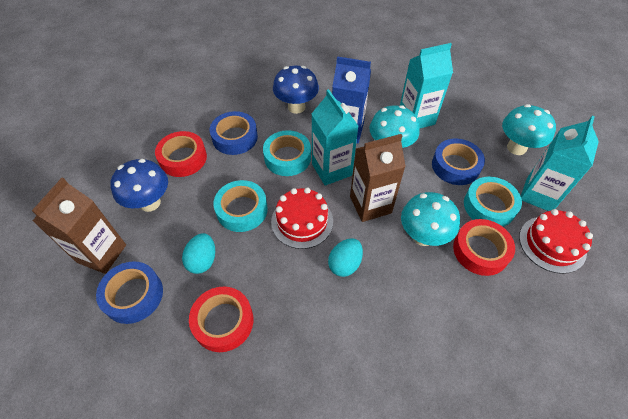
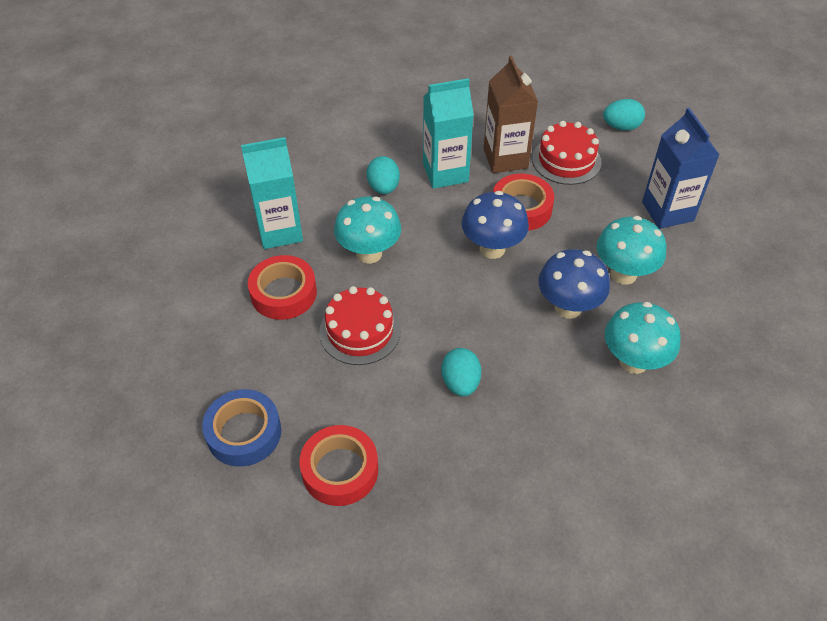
blue tape: 3 -> 1
brown carton: 2 -> 1
turquoise carton: 3 -> 2
turquoise egg: 2 -> 3
turquoise tape: 3 -> 0

